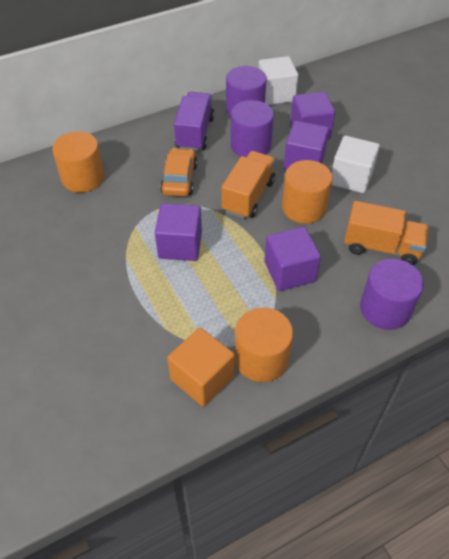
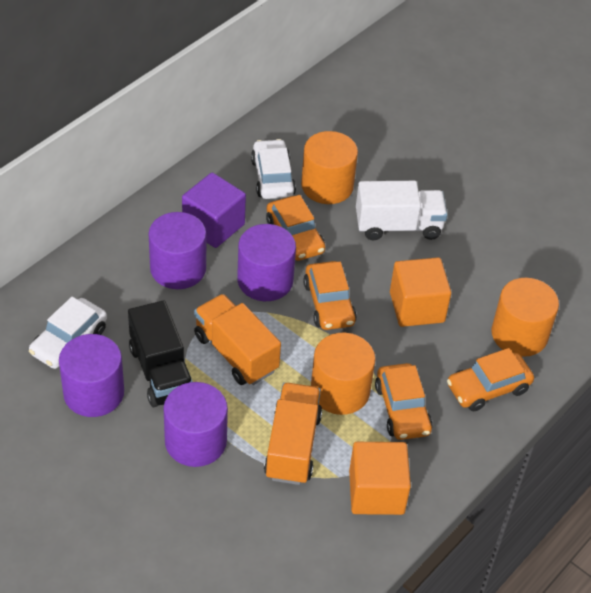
black truck: 0 -> 1
orange car: 1 -> 4
orange cube: 1 -> 2
purple cube: 4 -> 1
purple cylinder: 3 -> 4
purple truck: 1 -> 0
white car: 0 -> 2
white cube: 2 -> 0
white truck: 0 -> 1

